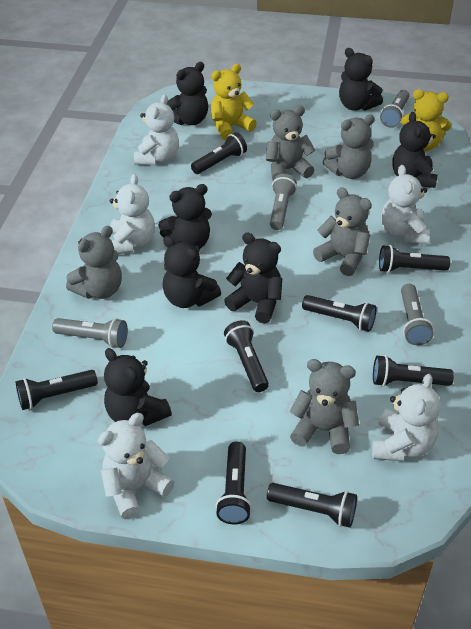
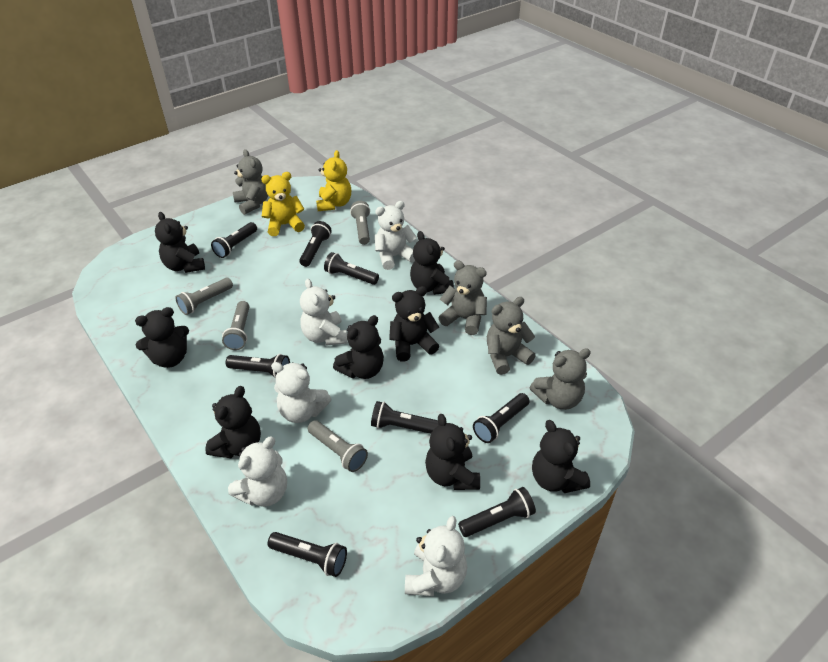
black teddy bear: 7 -> 8
grey teddy bear: 5 -> 4

